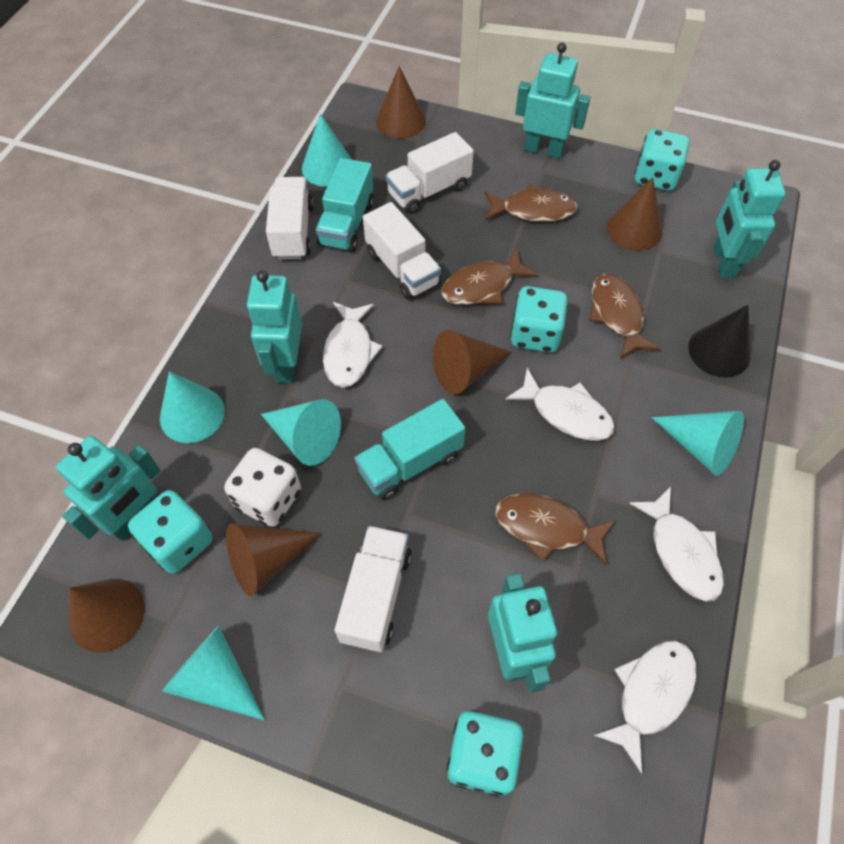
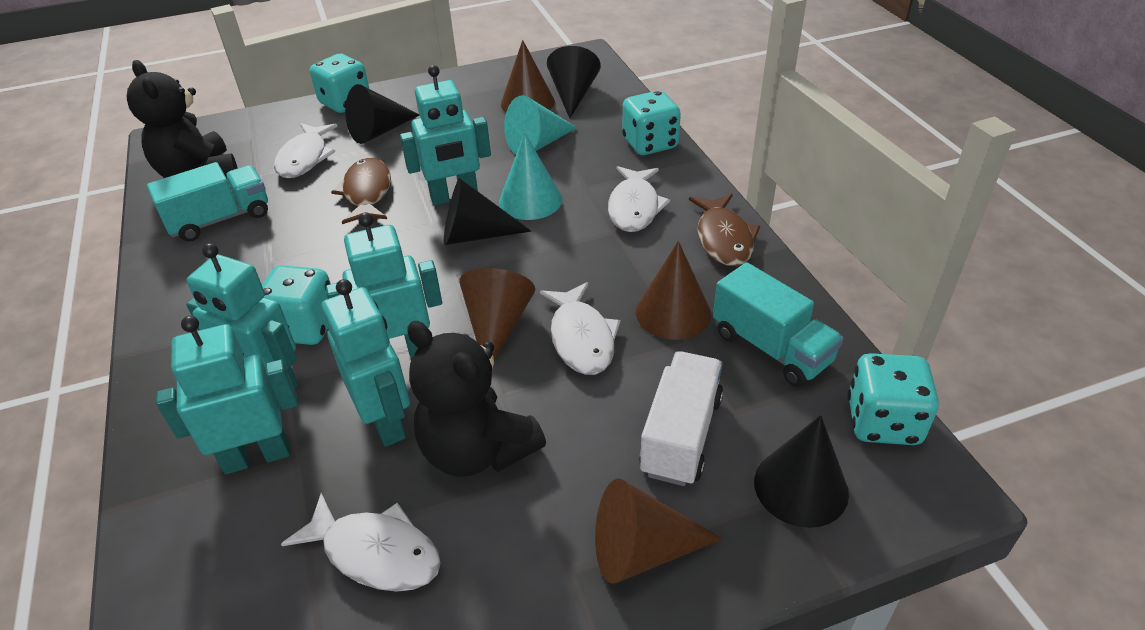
black cone: 1 -> 4
black teddy bear: 0 -> 2
brown cone: 5 -> 4
brown fish: 4 -> 2
turquoise cone: 5 -> 2
white dice: 1 -> 0
white truck: 4 -> 1

